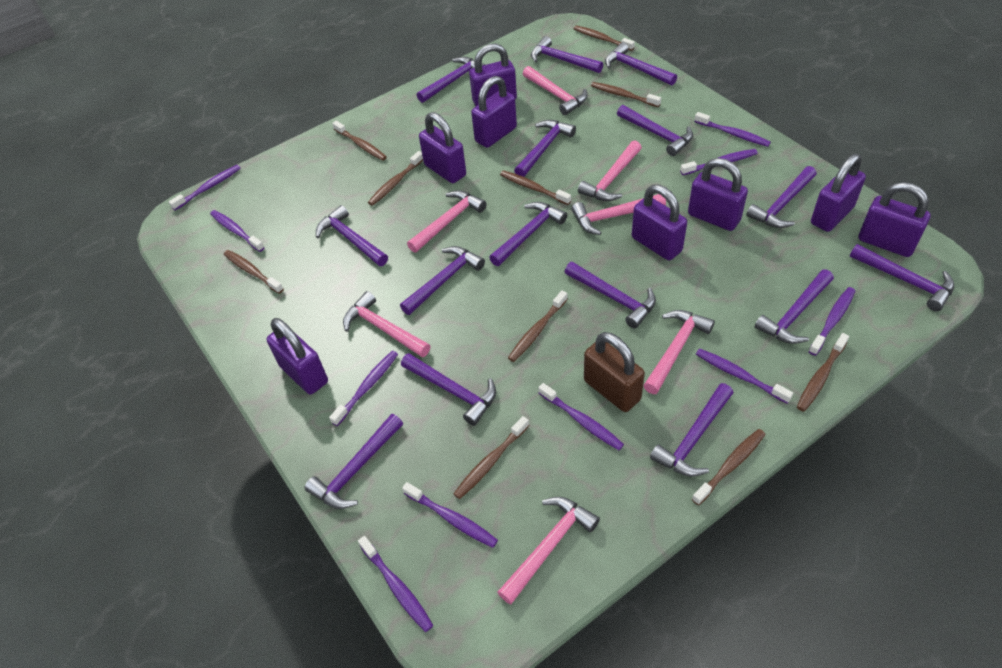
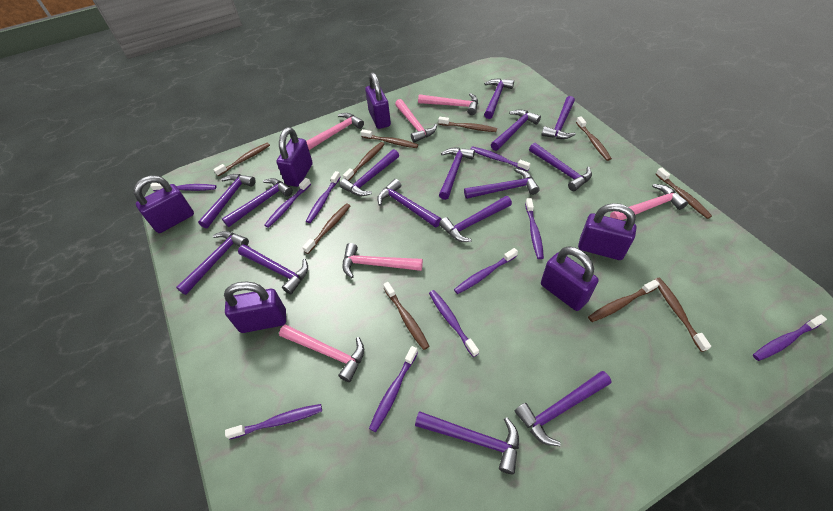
brown padlock: 1 -> 0
pink hammer: 7 -> 6
purple padlock: 8 -> 6

